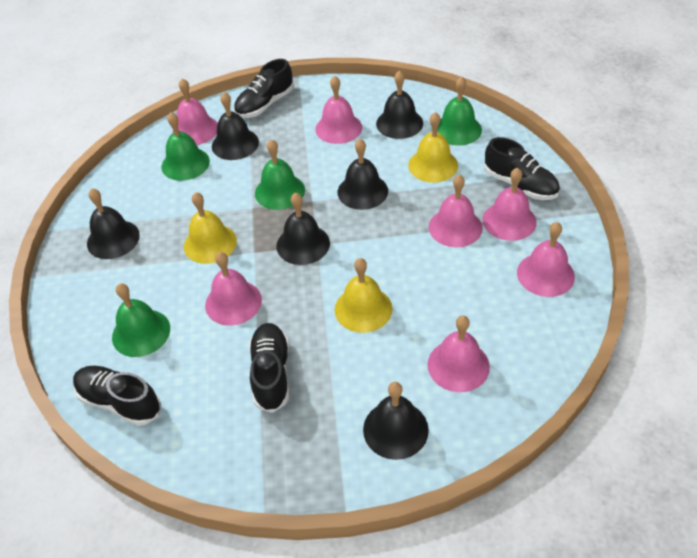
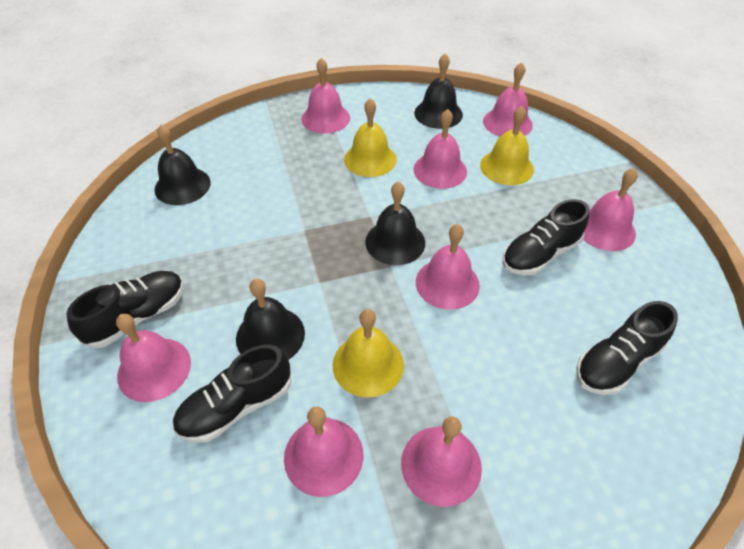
black bell: 6 -> 4
green bell: 4 -> 0
pink bell: 7 -> 8

